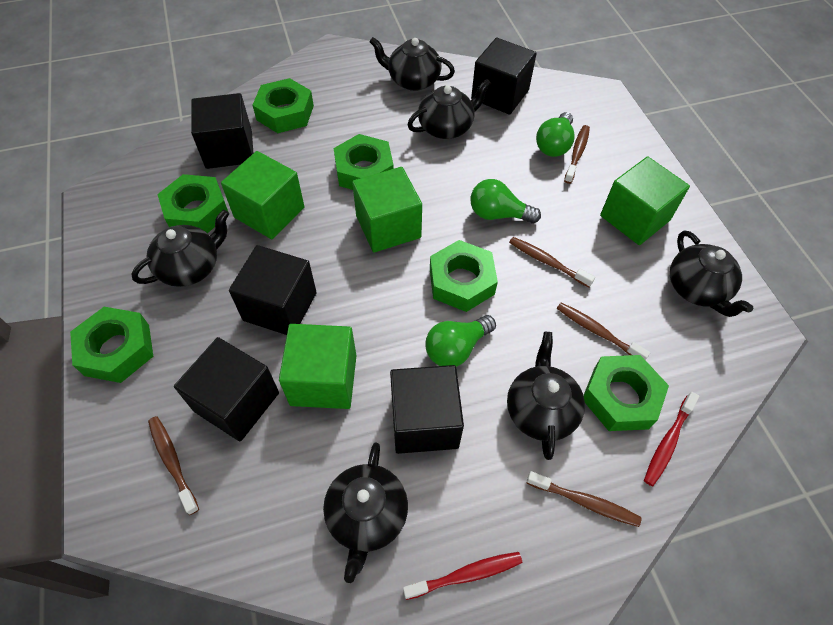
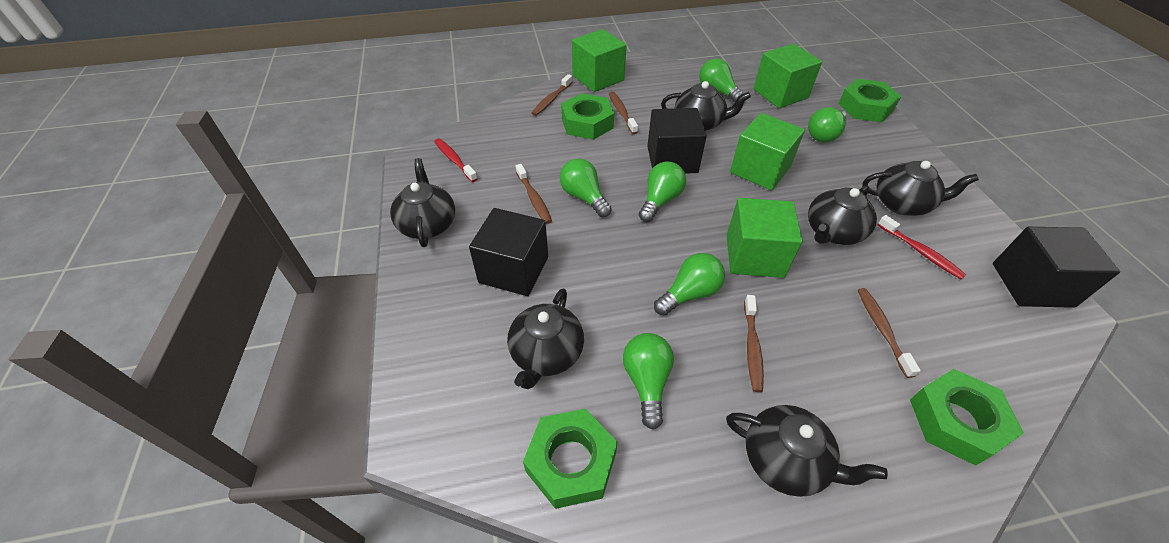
black cube: 5 -> 3
green light bulb: 3 -> 6
green nut: 6 -> 4

